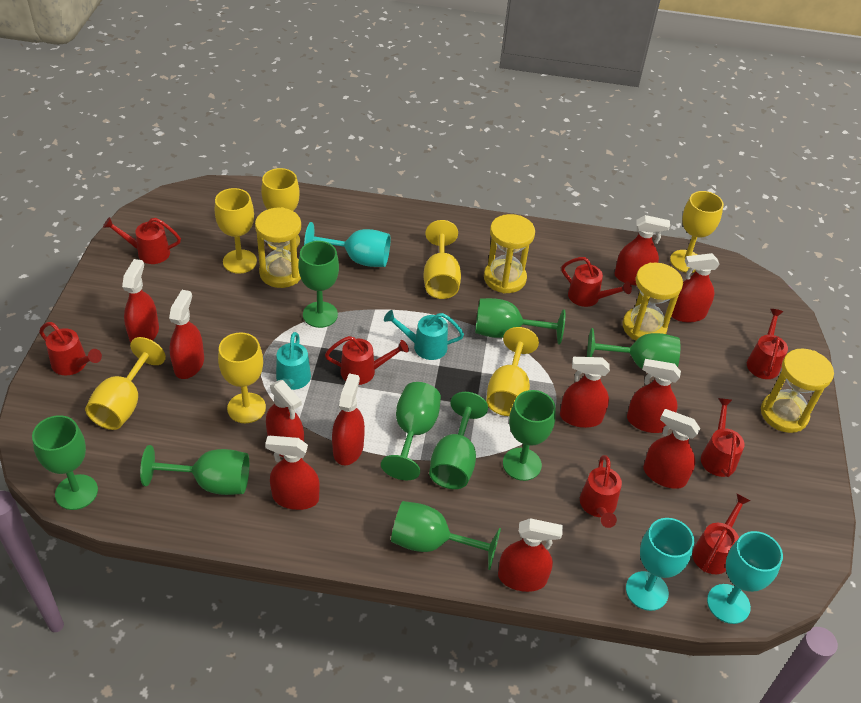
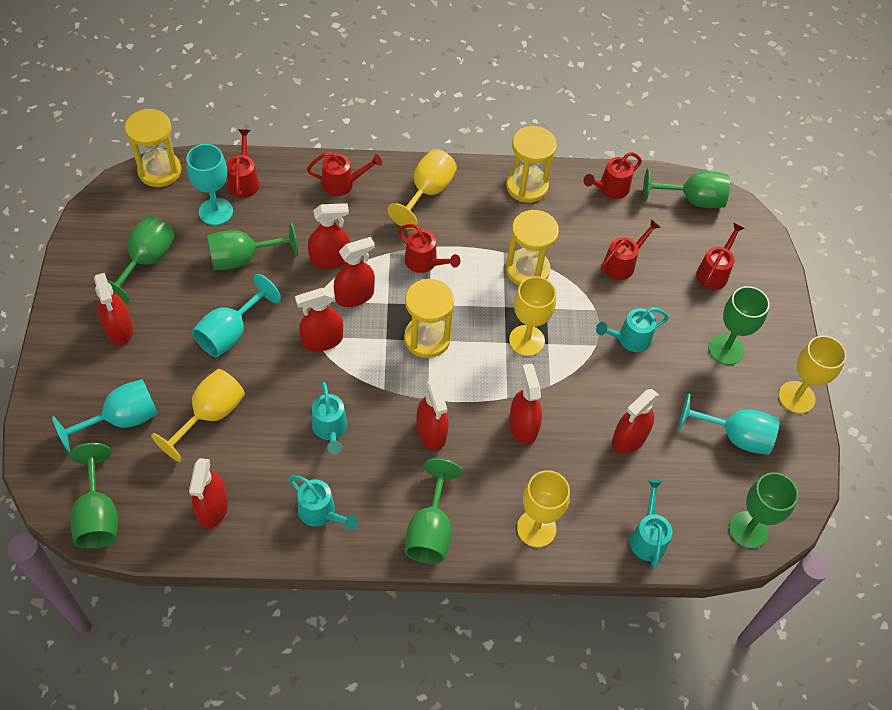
green goblet: 9 -> 7
red spray bottle: 11 -> 8
red watering can: 8 -> 6
turquoise goblet: 3 -> 4
turquoise watering can: 2 -> 4
yellow goblet: 7 -> 5

